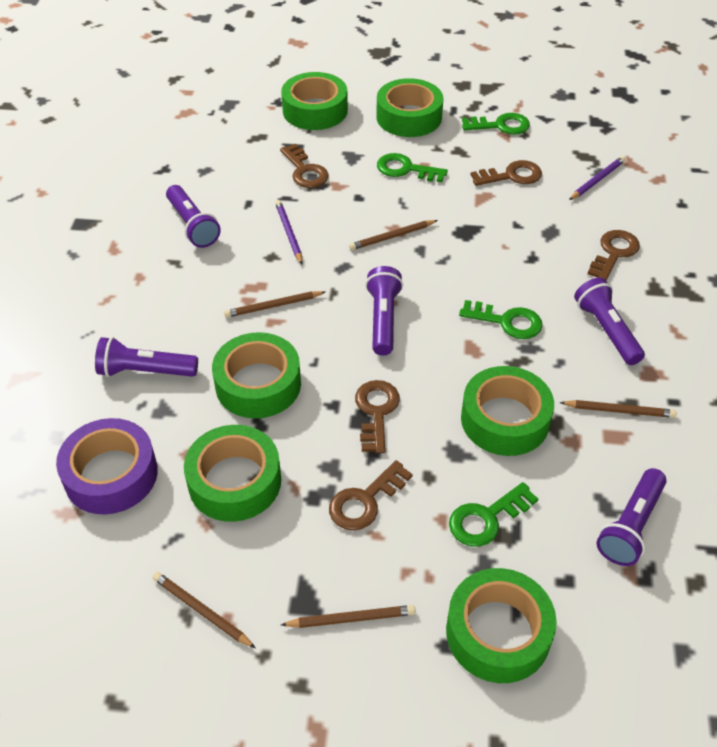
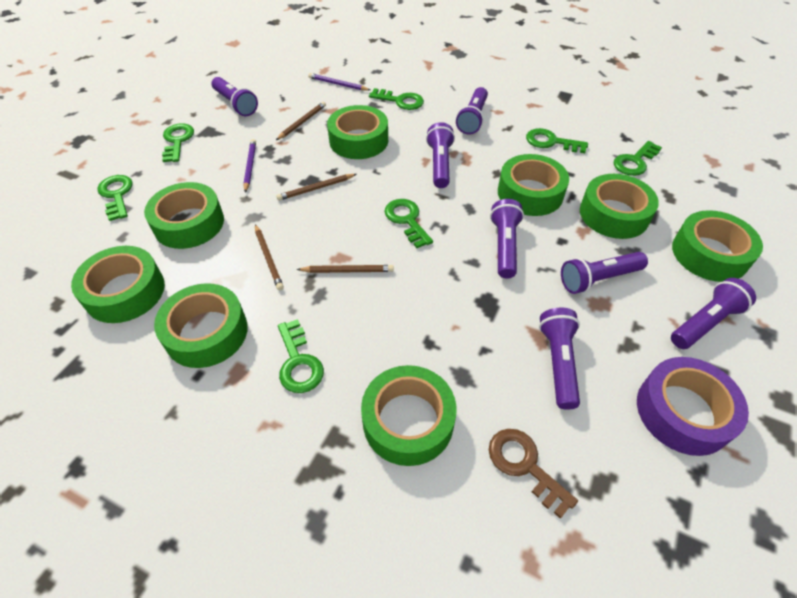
brown key: 5 -> 1
brown pencil: 5 -> 4
green key: 4 -> 7
green tape: 6 -> 8
purple flashlight: 5 -> 7

